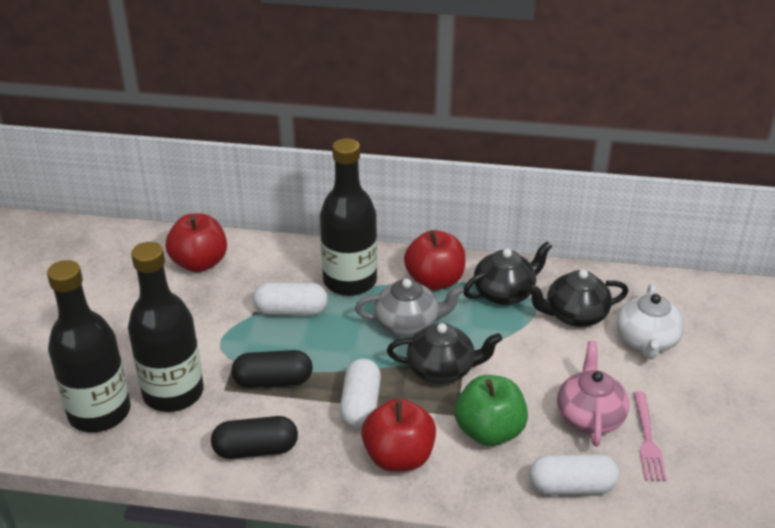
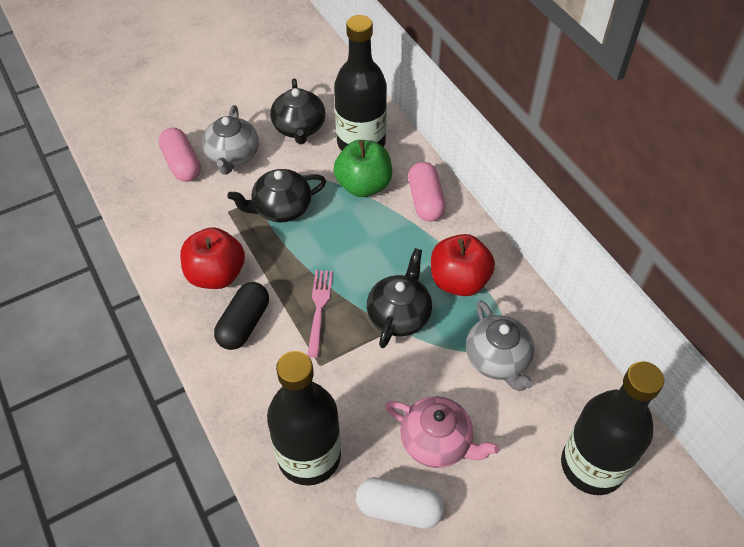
black capsule: 2 -> 1
grey teapot: 1 -> 2
pink capsule: 0 -> 2
red apple: 3 -> 2
white capsule: 3 -> 1
white teapot: 1 -> 0

